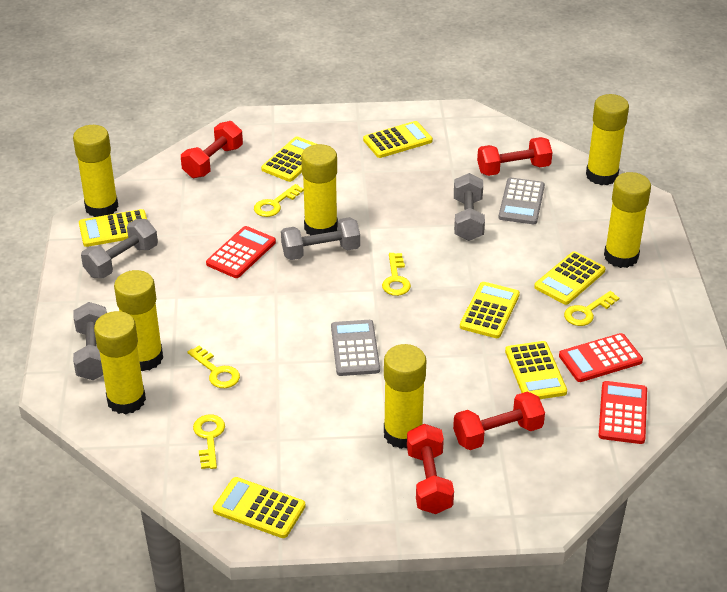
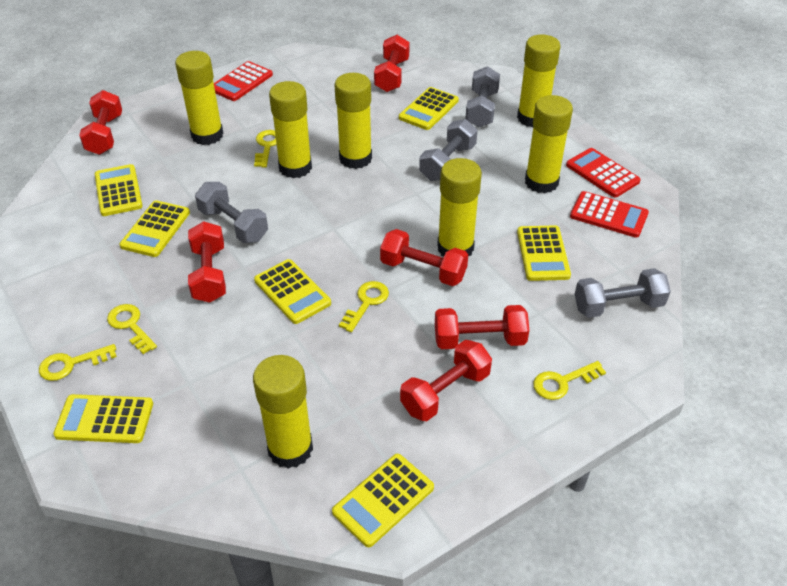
grey calculator: 2 -> 0
red dumbbell: 4 -> 6

